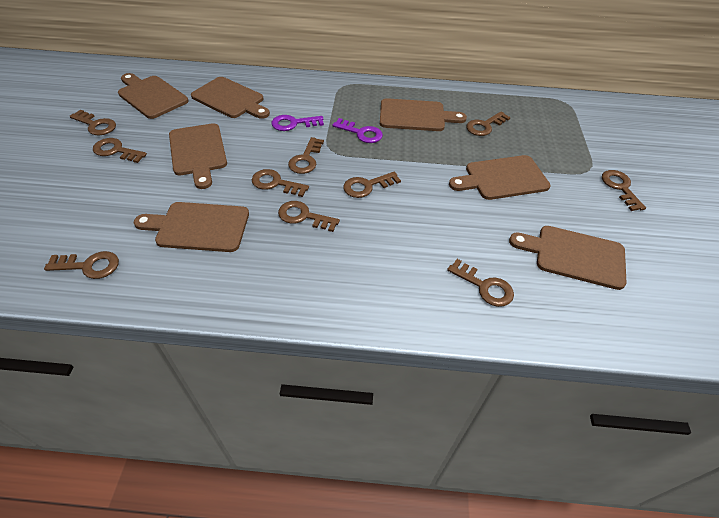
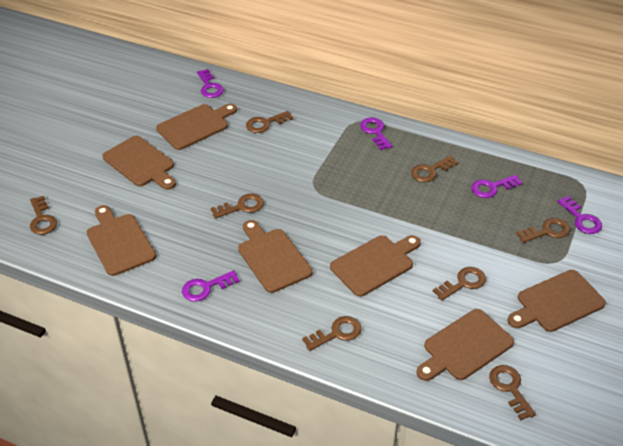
brown key: 10 -> 8
purple key: 2 -> 5

